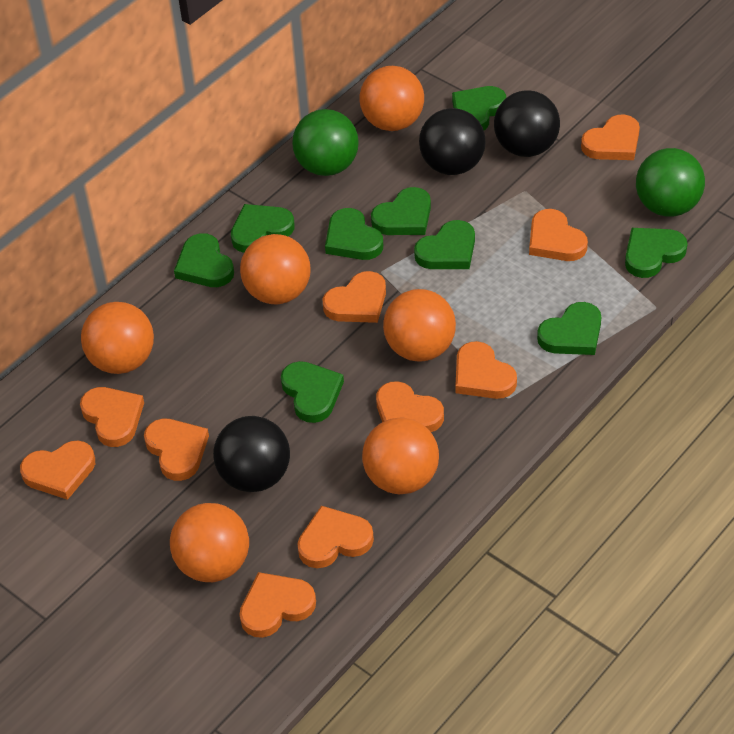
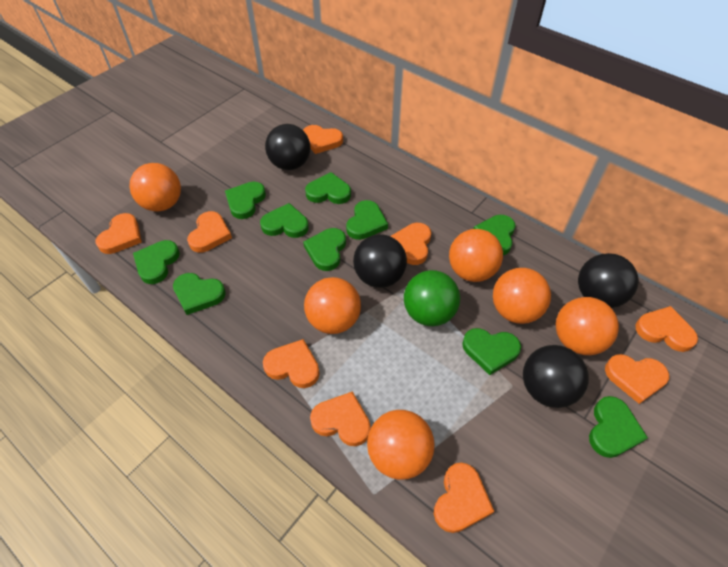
black ball: 3 -> 4
green ball: 2 -> 1
green heart: 9 -> 10
orange heart: 10 -> 9

